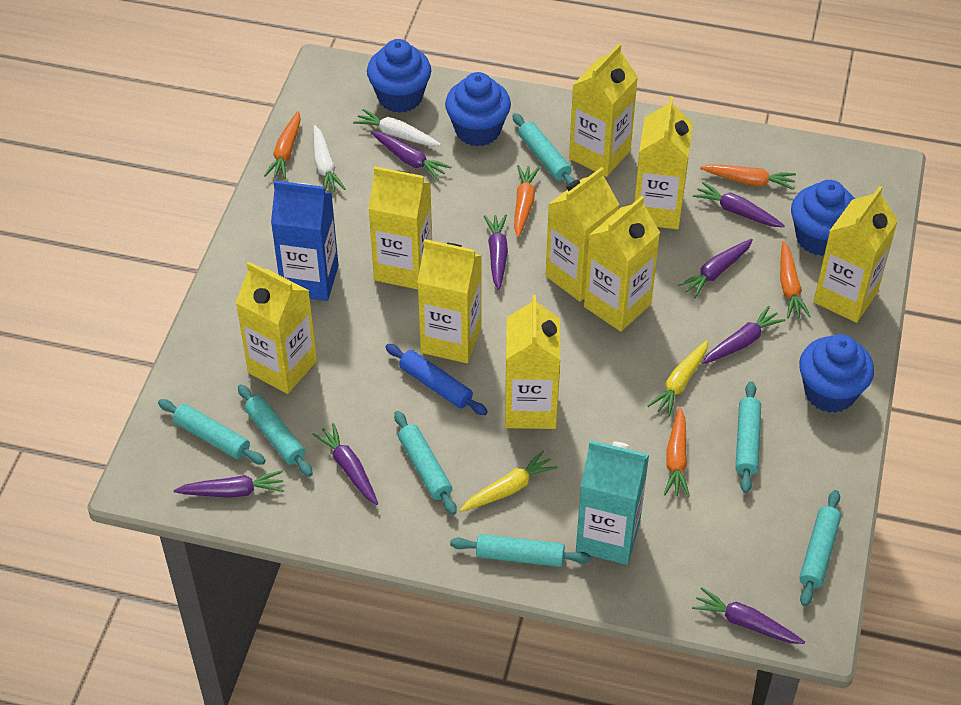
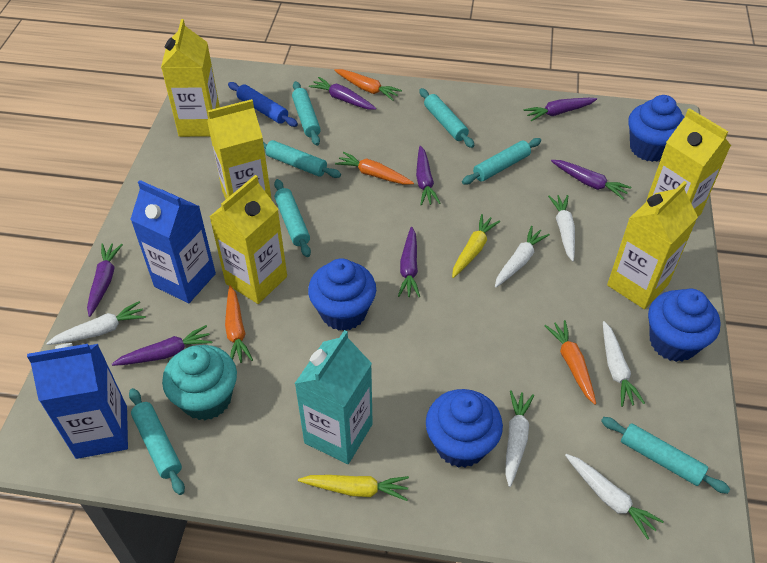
blue carton: 1 -> 2
orange carrot: 5 -> 4
purple carrot: 8 -> 7
turquoise cupcake: 0 -> 1
white carrot: 2 -> 6
yellow carton: 9 -> 5

